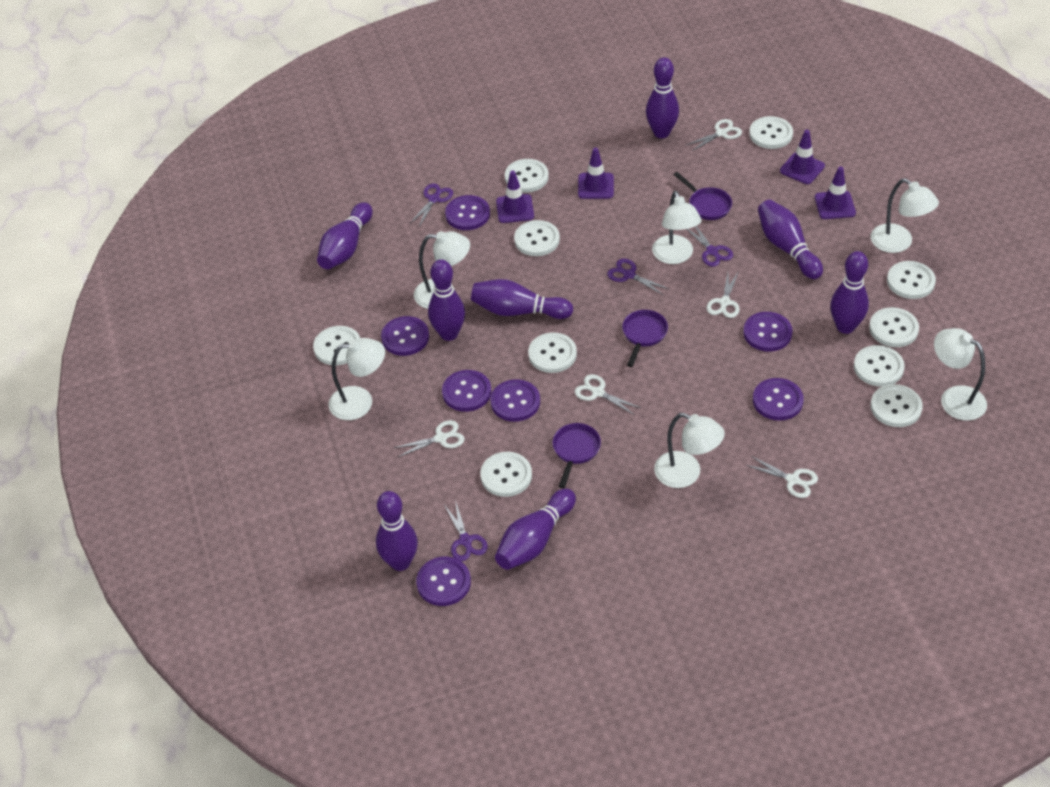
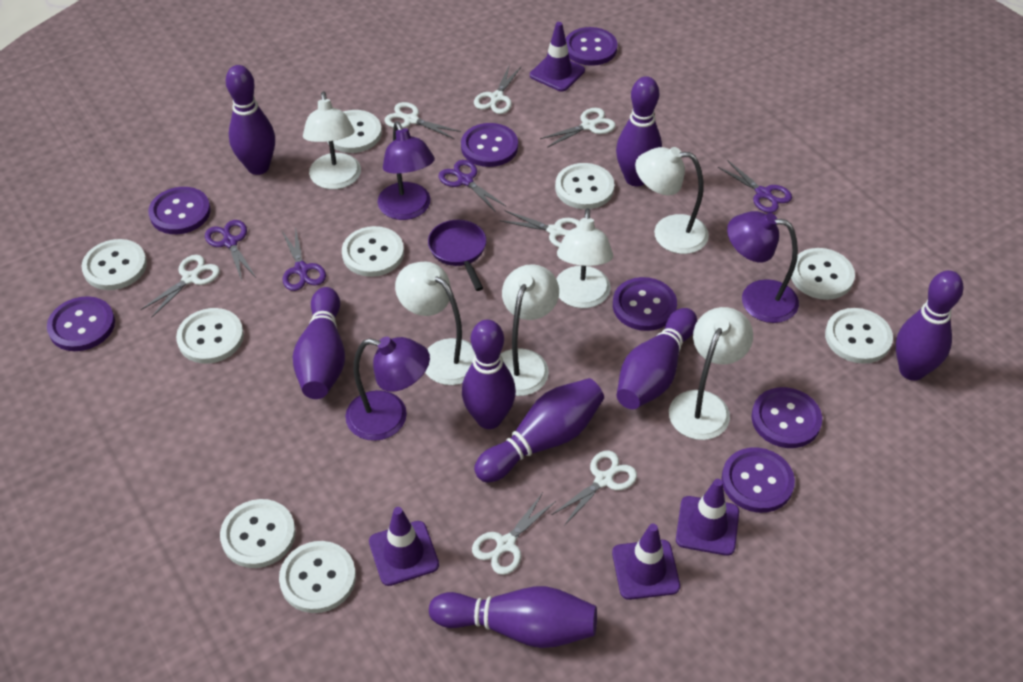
purple lamp: 0 -> 3
purple pan: 3 -> 1
white button: 10 -> 9
white scissors: 5 -> 7

